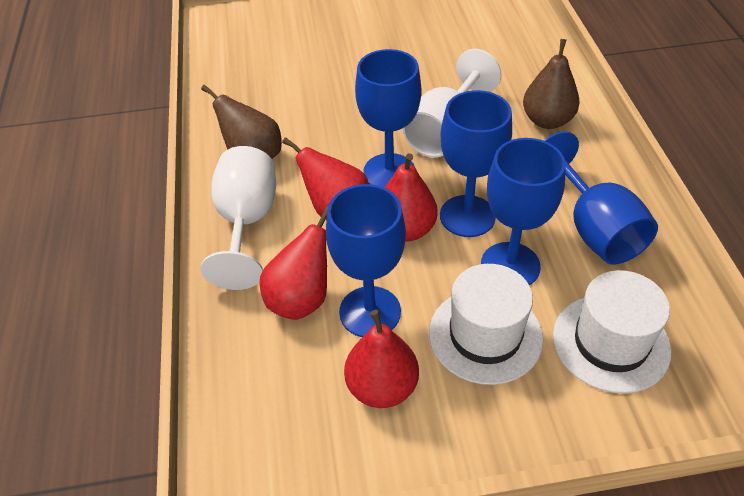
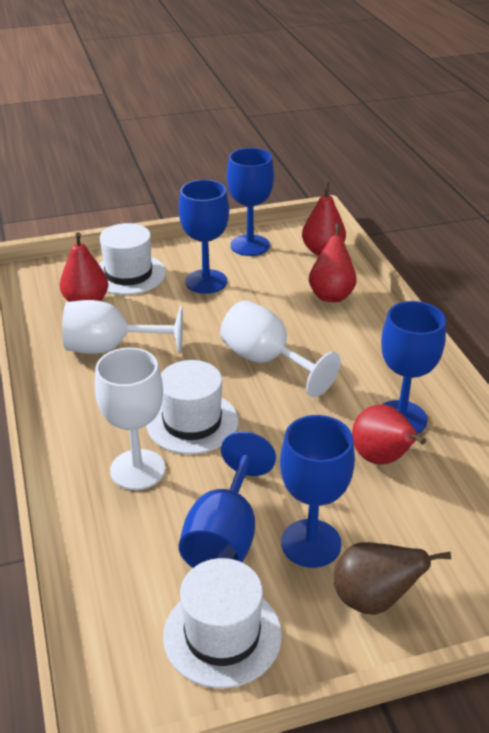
brown pear: 2 -> 1
white goblet: 2 -> 3
white hat: 2 -> 3

